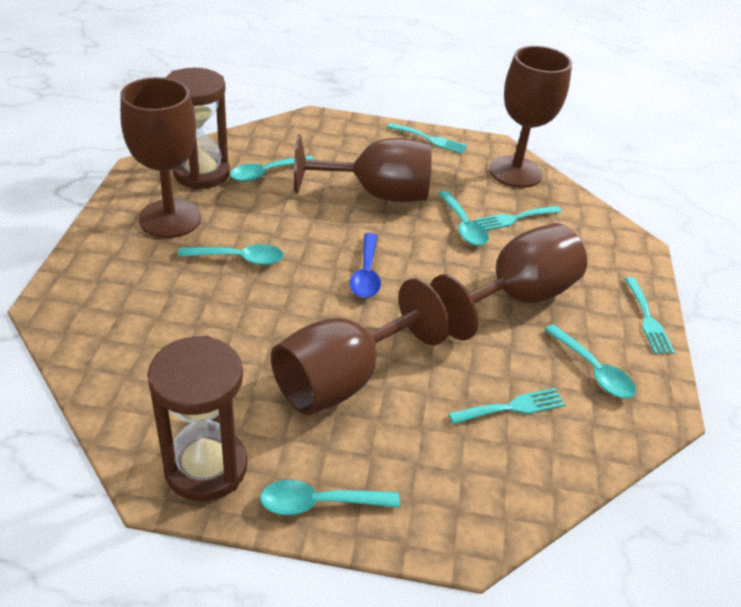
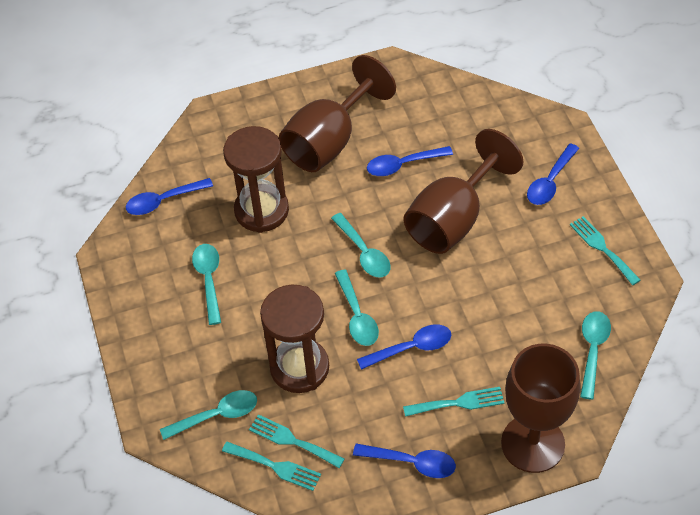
blue spoon: 1 -> 5
brown goblet: 5 -> 3

